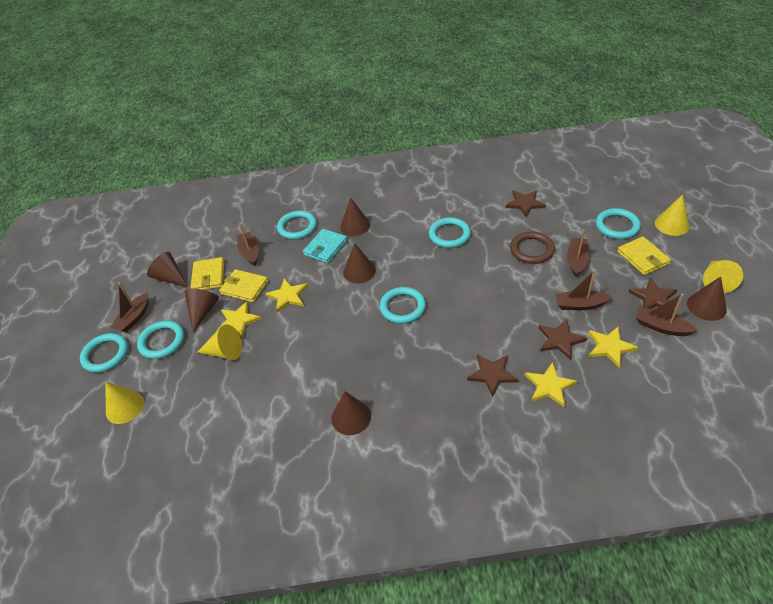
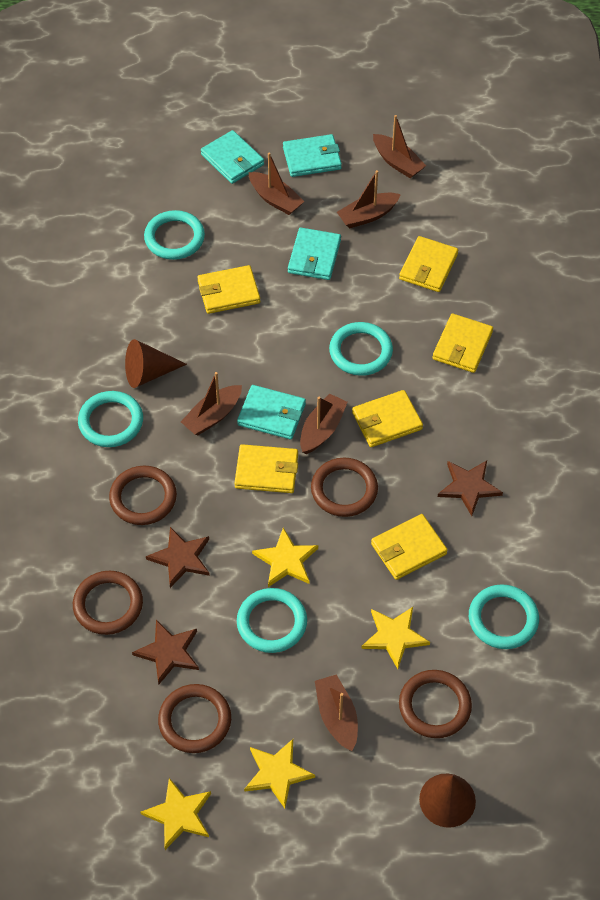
brown boat: 5 -> 6
brown cone: 6 -> 2
brown ring: 1 -> 5
brown star: 4 -> 3
turquoise ring: 6 -> 5
turquoise wallet: 1 -> 4
yellow cone: 4 -> 0
yellow wallet: 3 -> 6

